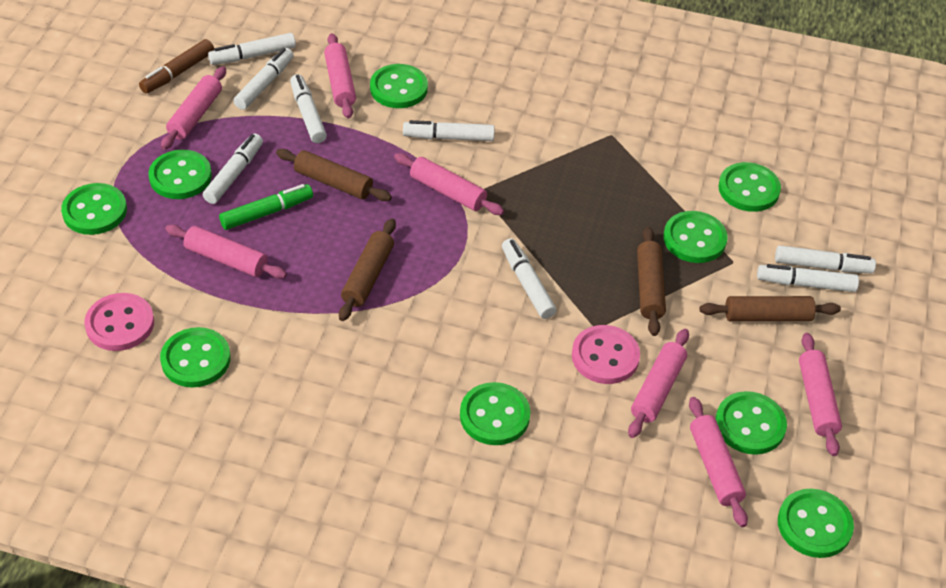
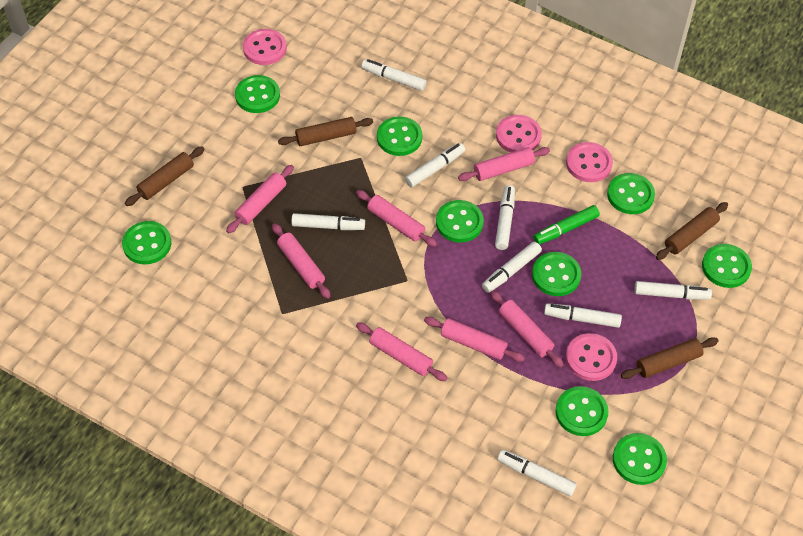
brown marker: 1 -> 0
pink button: 2 -> 4

